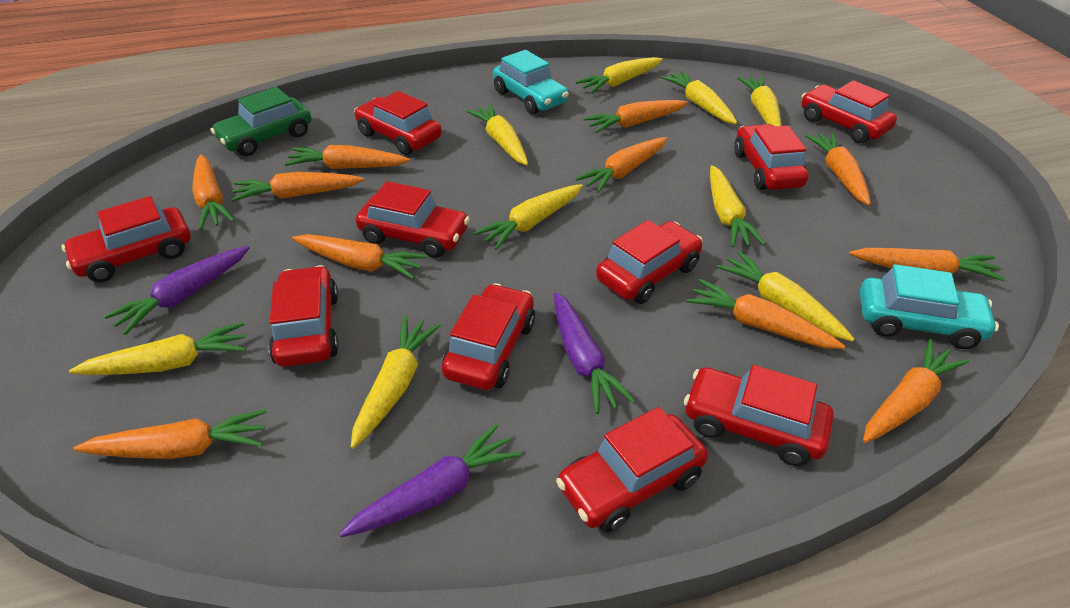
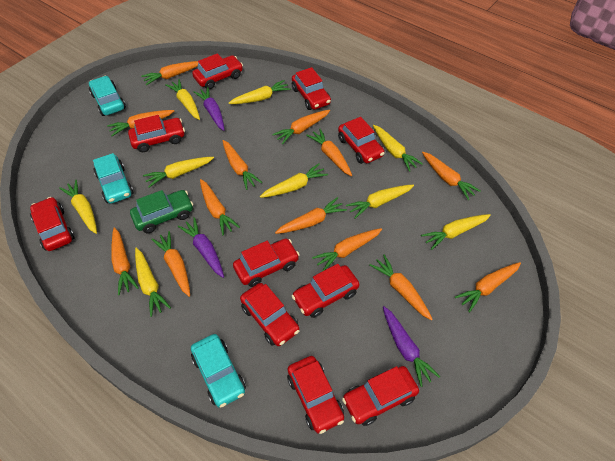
orange carrot: 11 -> 13
turquoise car: 2 -> 3

